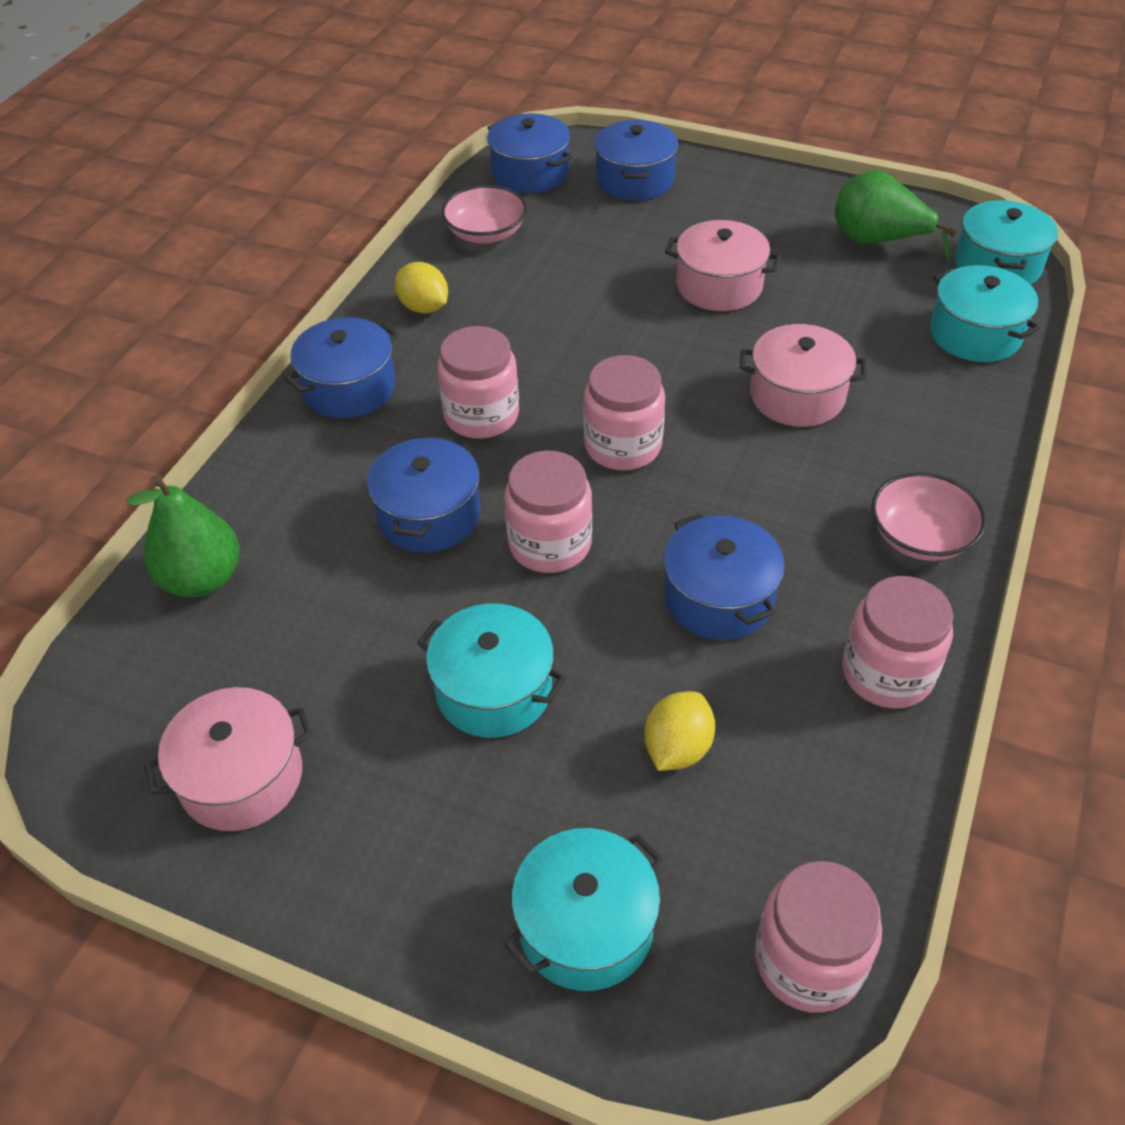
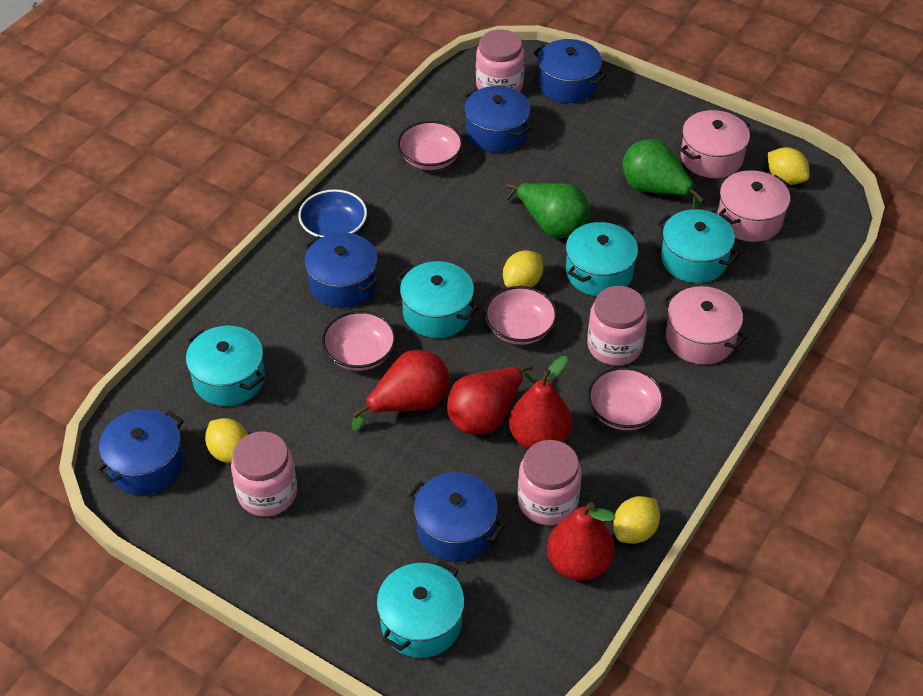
blue bowl: 0 -> 1
pink bowl: 2 -> 4
pink jar: 5 -> 4
red pear: 0 -> 4
turquoise pot: 4 -> 5
yellow lemon: 2 -> 4

